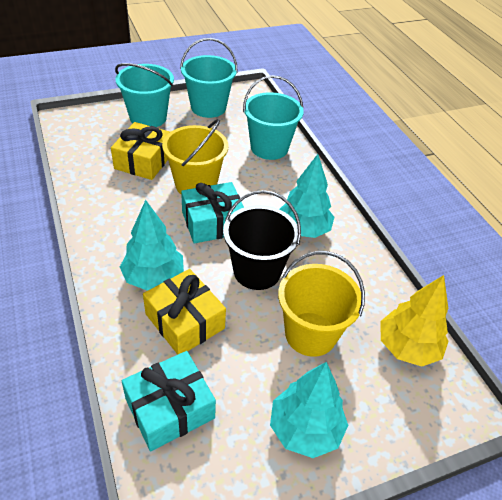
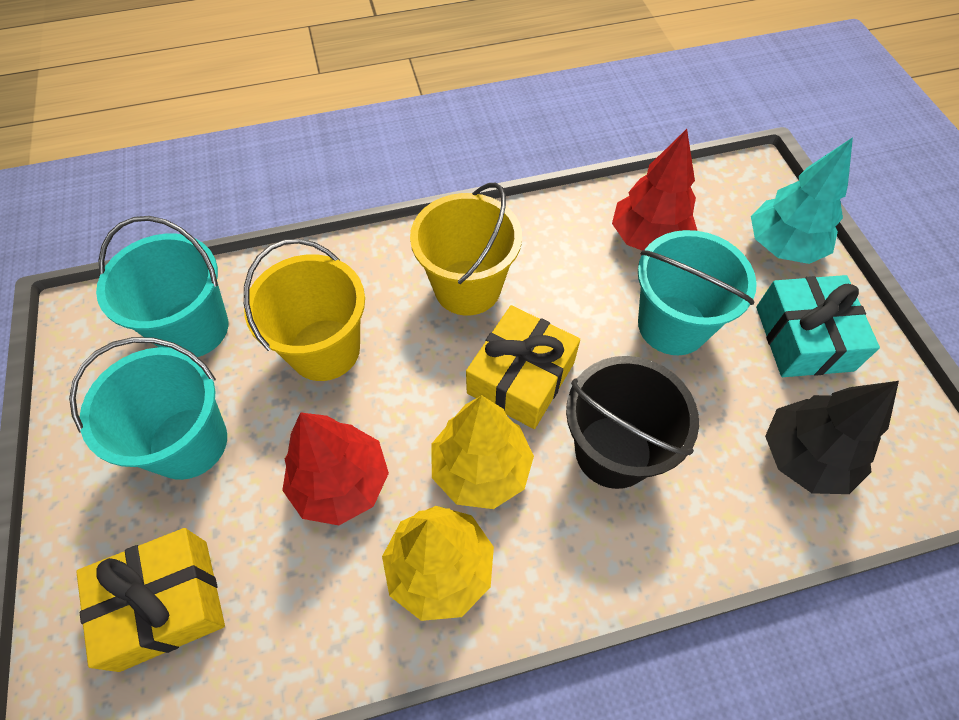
black tree: 0 -> 1
red tree: 0 -> 2
turquoise gift: 2 -> 1
turquoise tree: 3 -> 1
yellow tree: 1 -> 2

